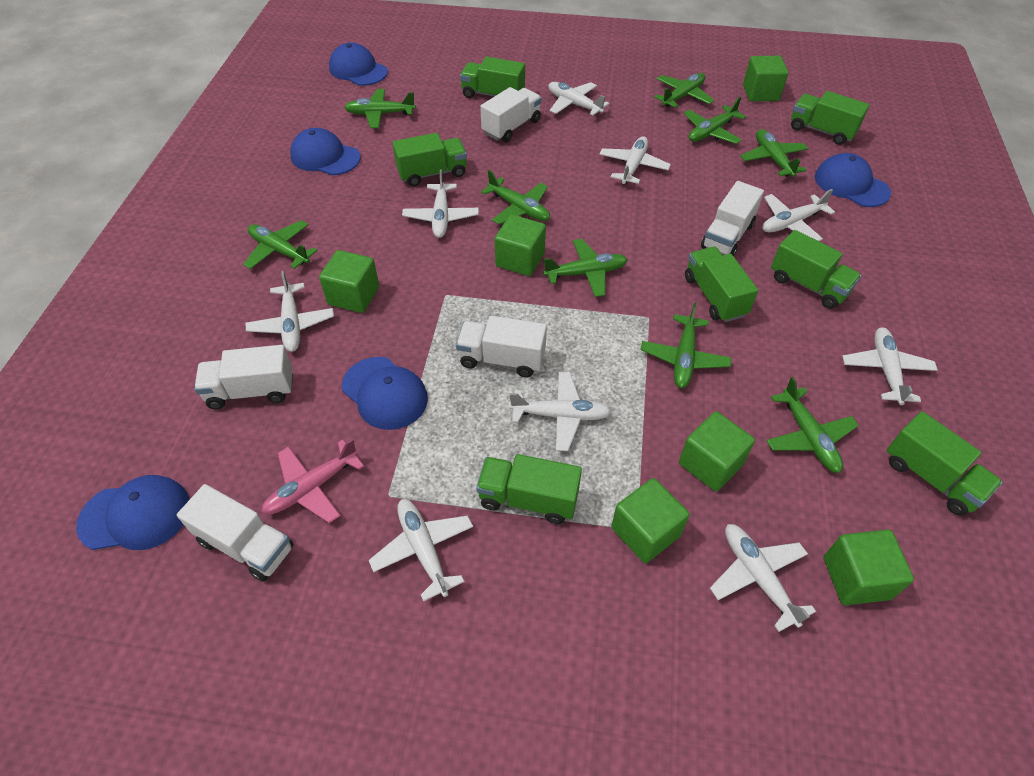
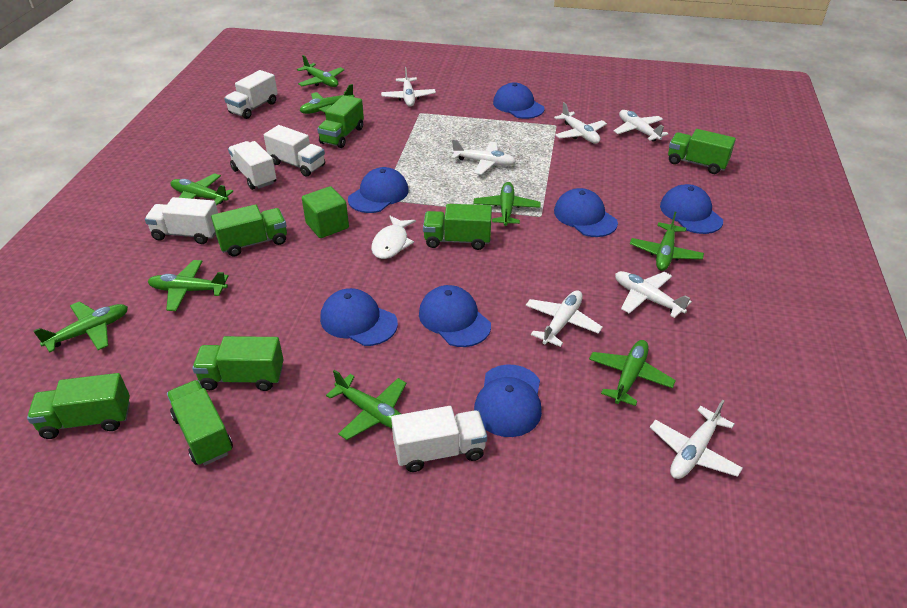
blue cap: 5 -> 7
green cube: 6 -> 1
pink plane: 1 -> 0
white fish: 0 -> 1
white plane: 9 -> 7

